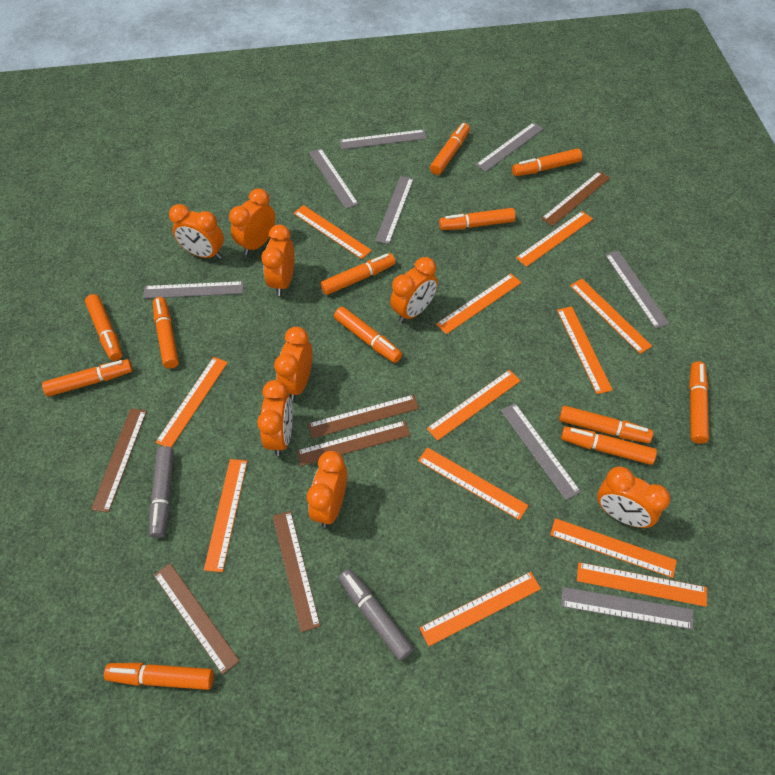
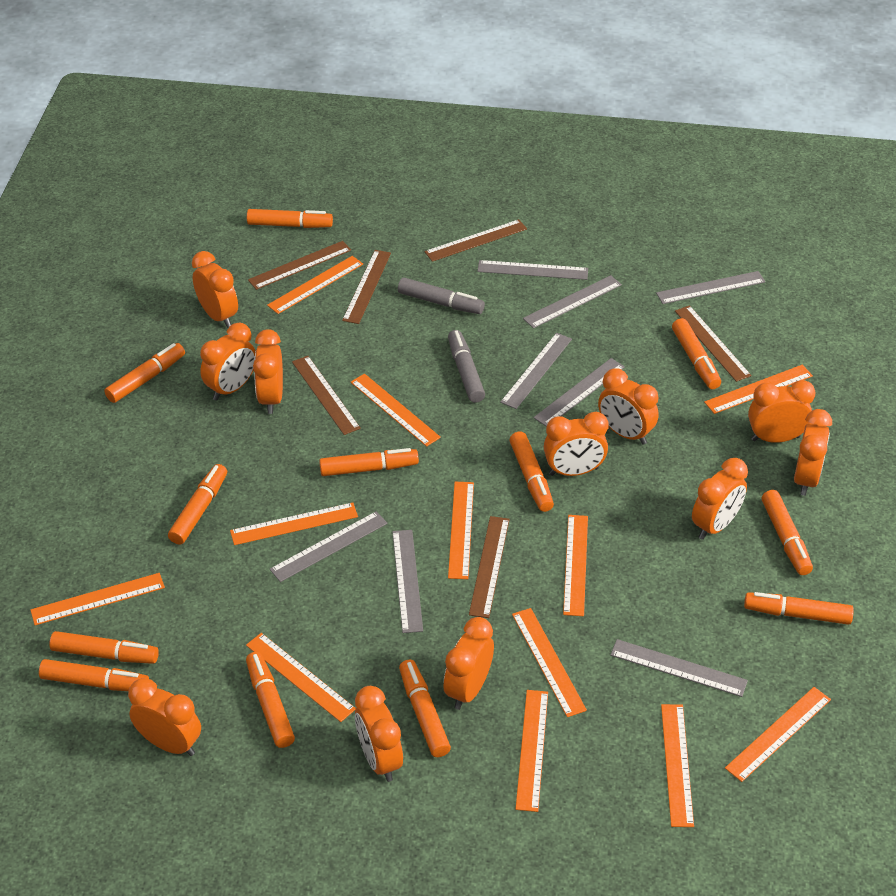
orange clock: 8 -> 11

